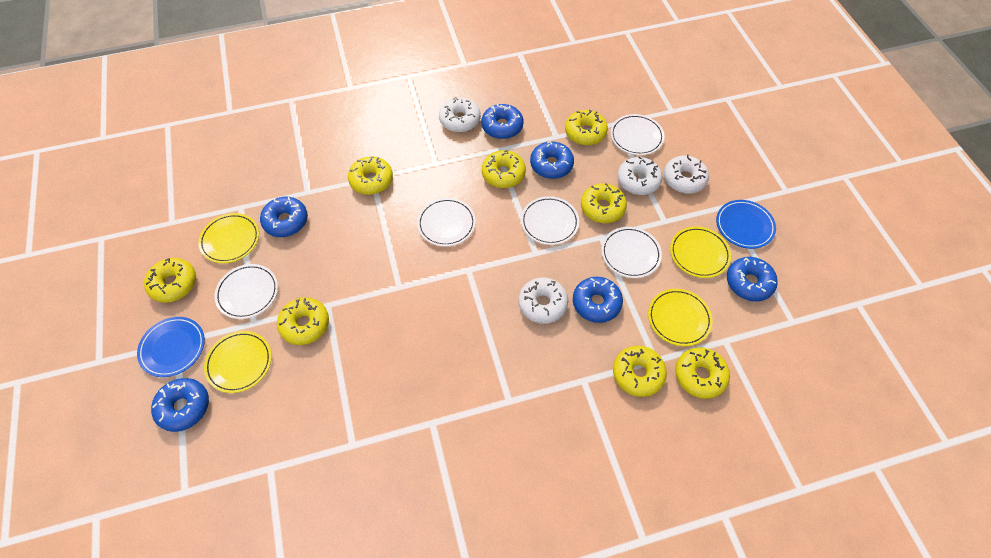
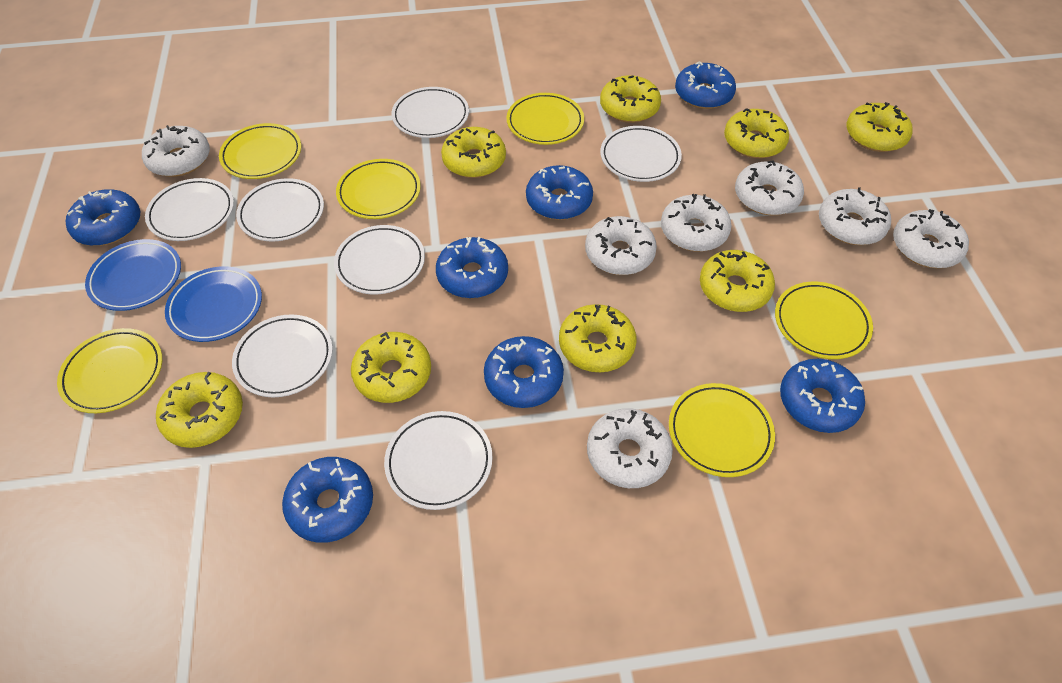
blue donut: 6 -> 7
white donut: 4 -> 7
white plate: 5 -> 7
yellow plate: 4 -> 6

